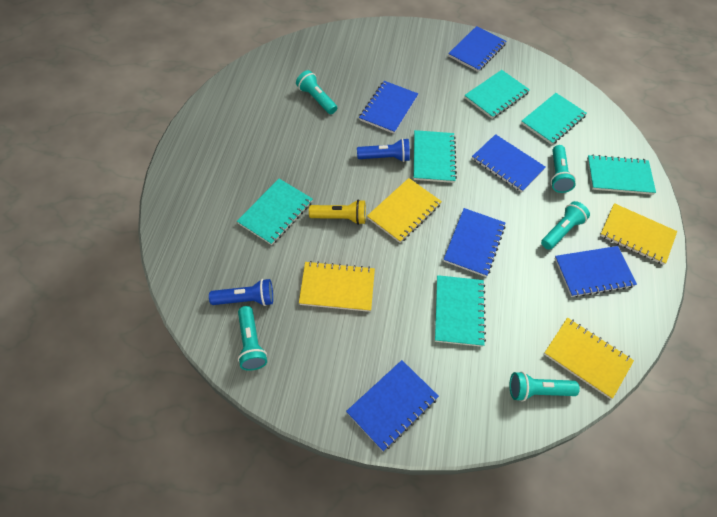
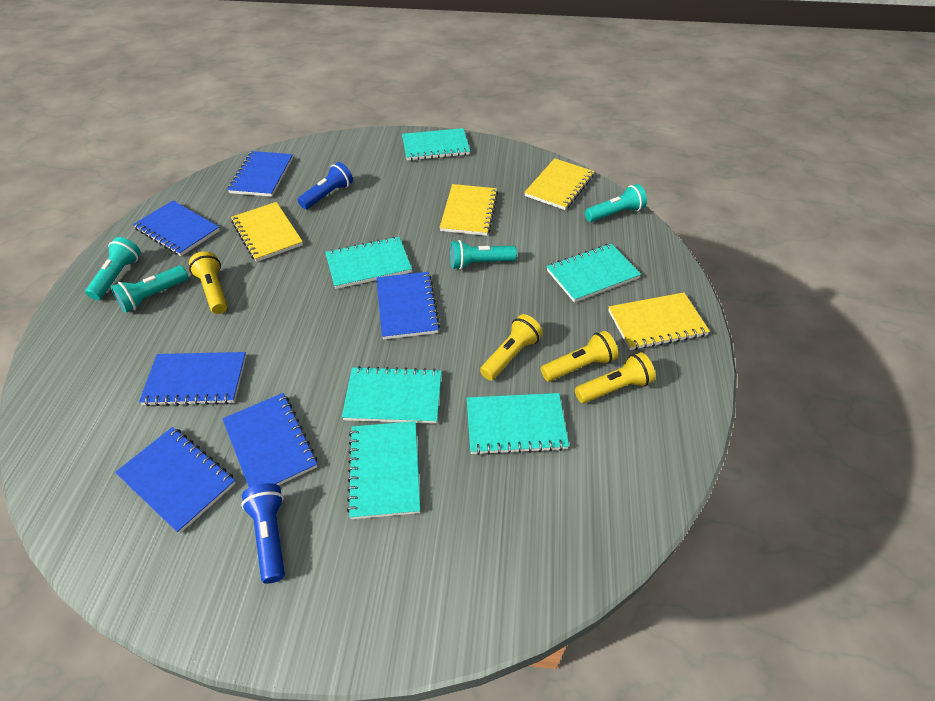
turquoise flashlight: 5 -> 4
yellow flashlight: 1 -> 4

